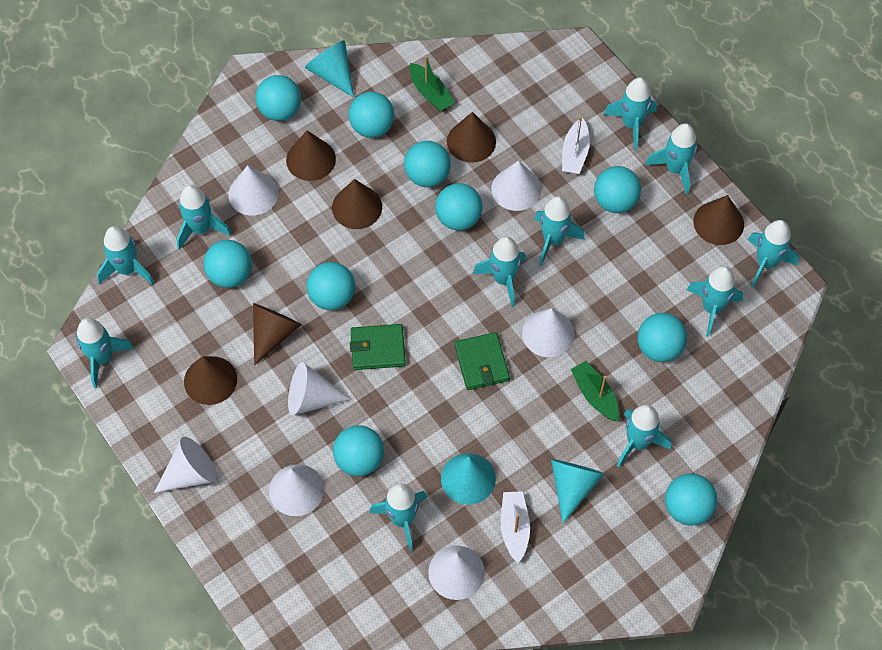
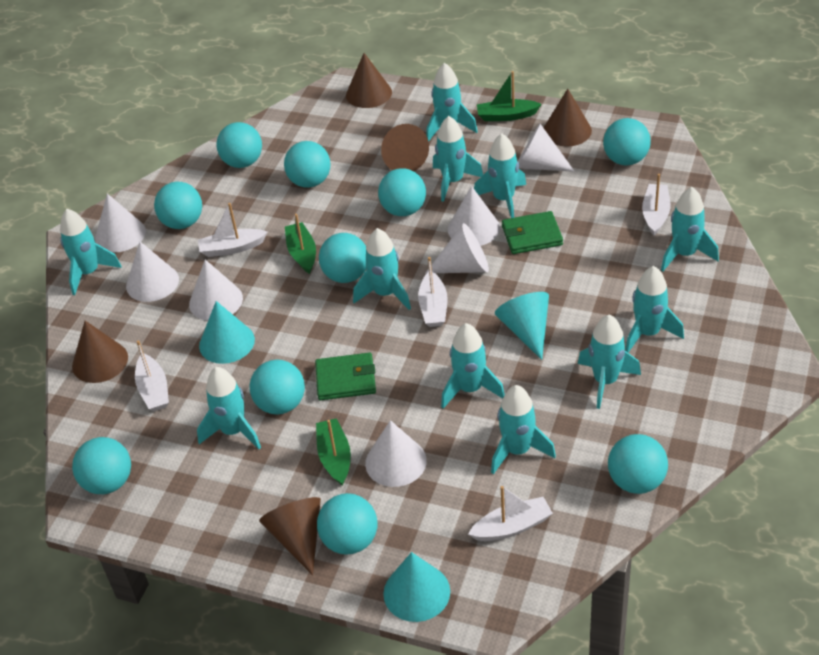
brown cone: 6 -> 5
green boat: 2 -> 3
white boat: 2 -> 5

